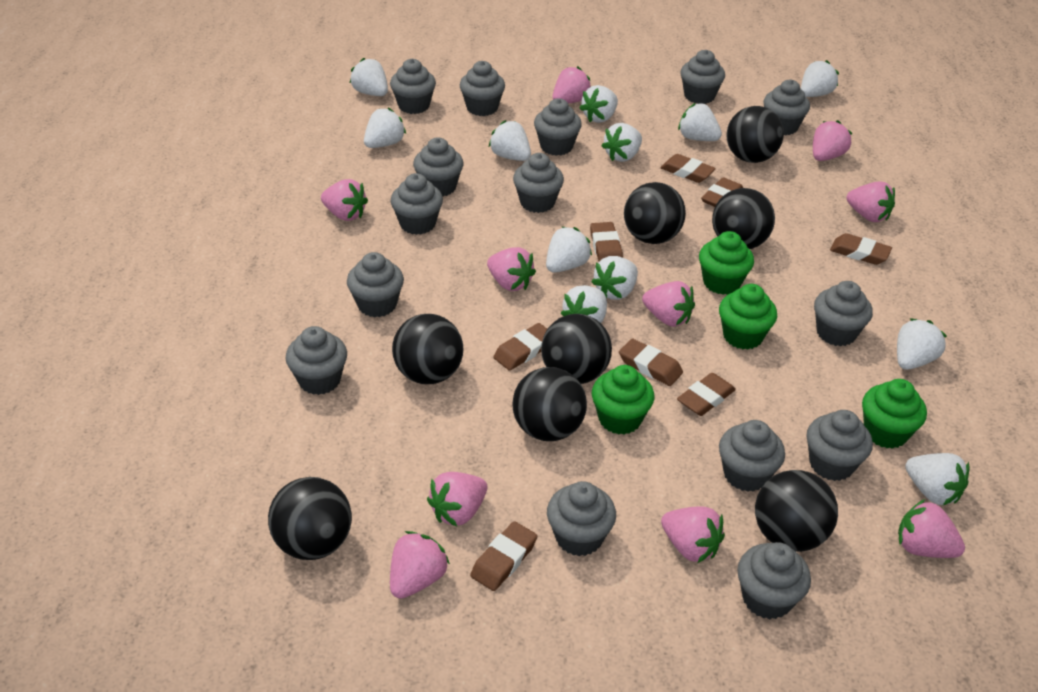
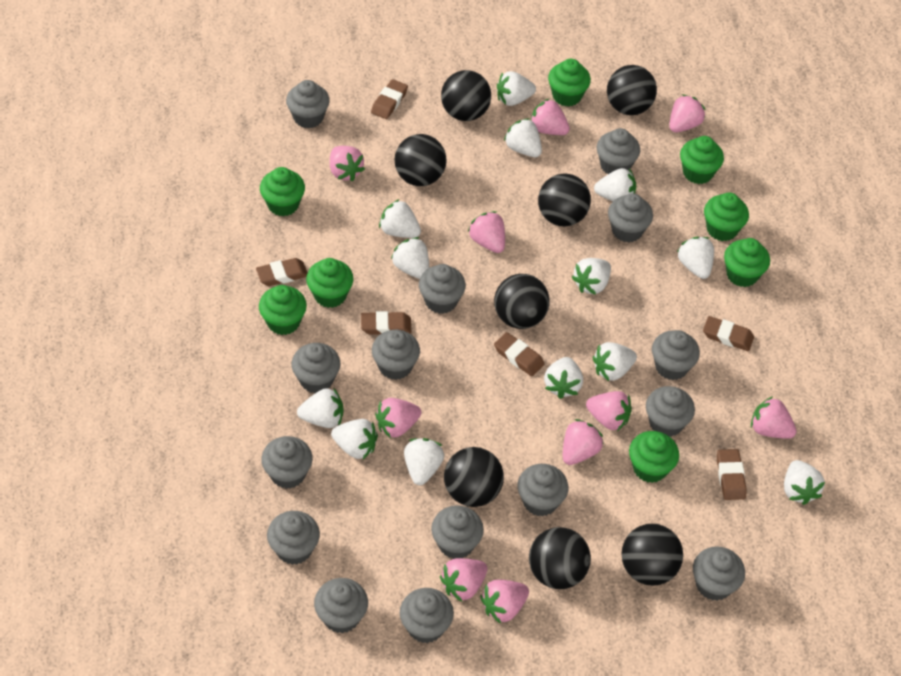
brown eraser: 8 -> 6
green cupcake: 4 -> 8
white strawberry: 12 -> 13

